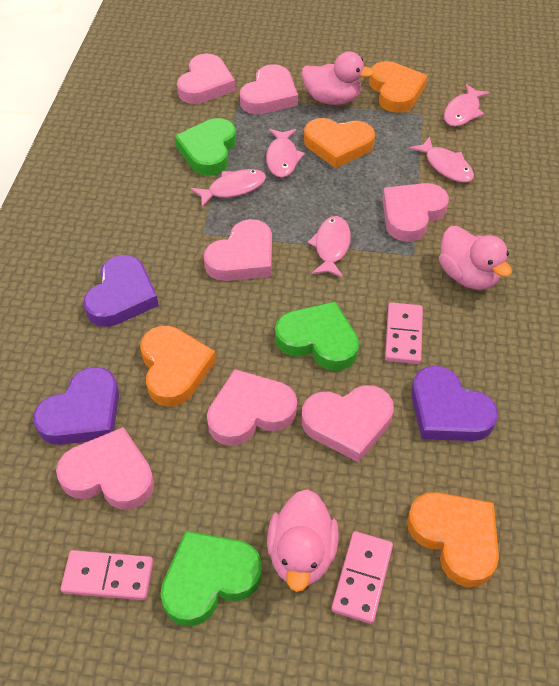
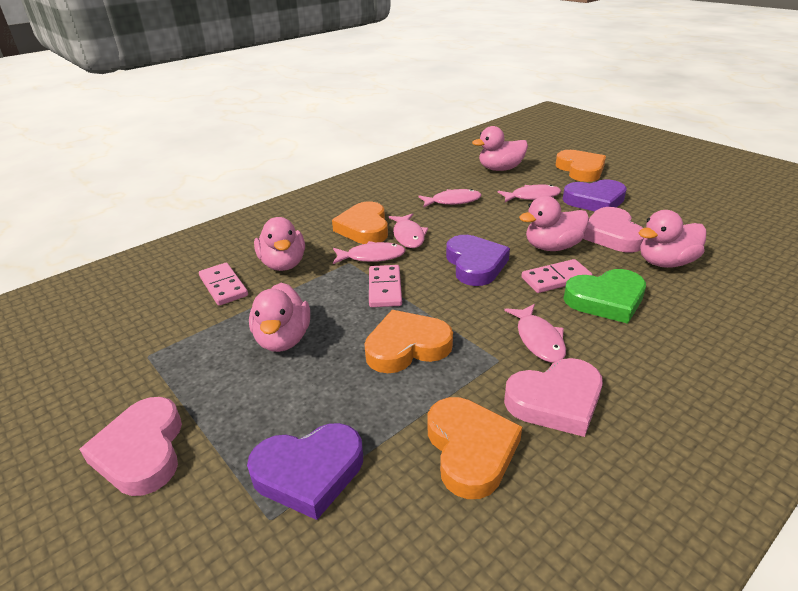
green heart: 3 -> 1
pink duck: 3 -> 5
pink heart: 7 -> 3

